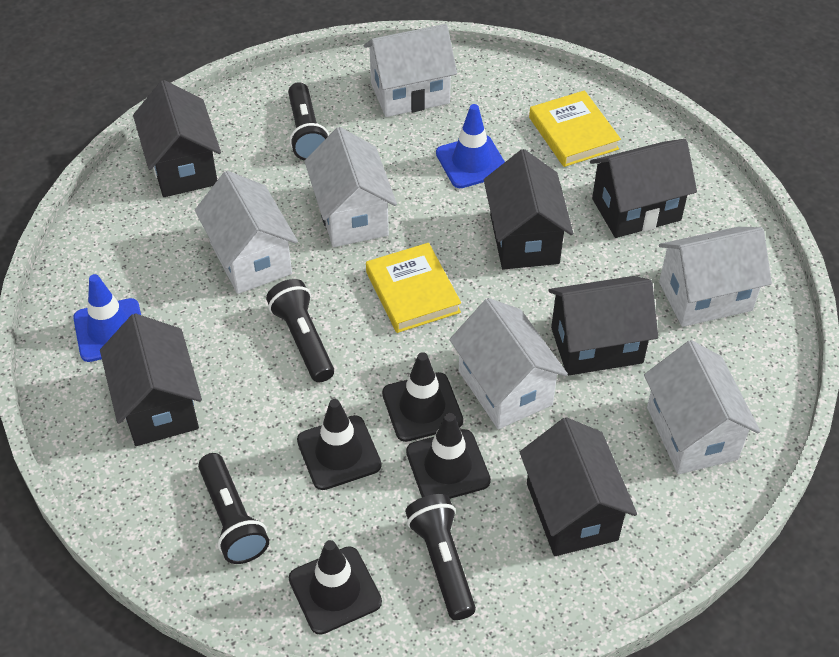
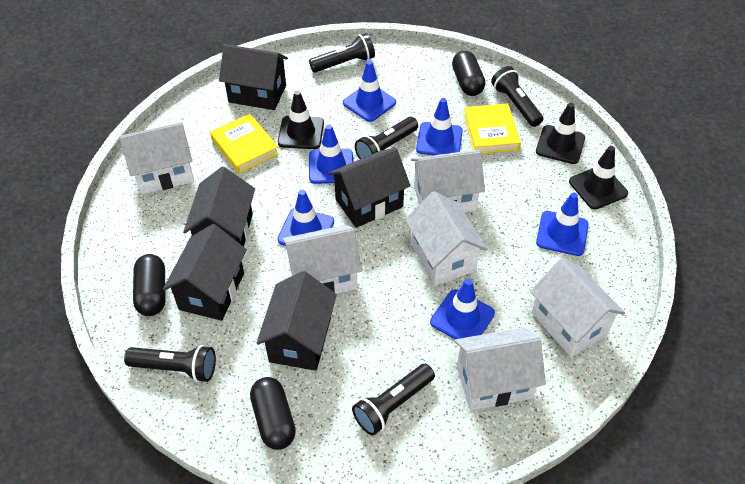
black capsule: 0 -> 3
black flashlight: 4 -> 5
black house: 6 -> 5
black traffic cone: 4 -> 3
blue traffic cone: 2 -> 6

